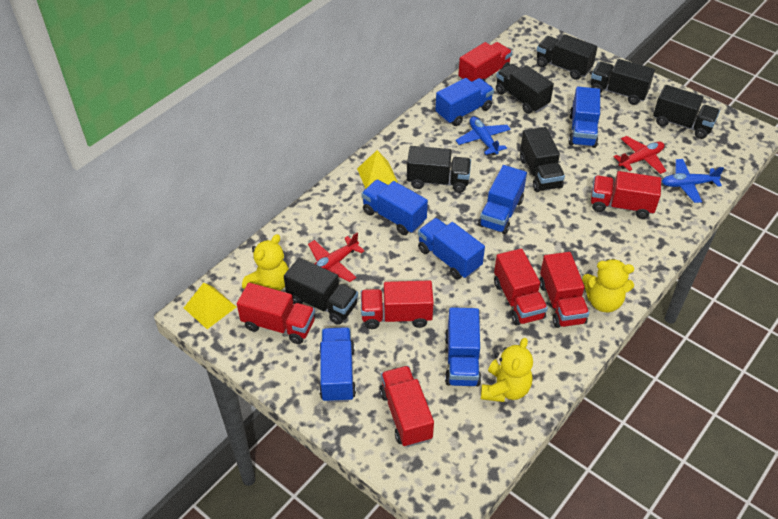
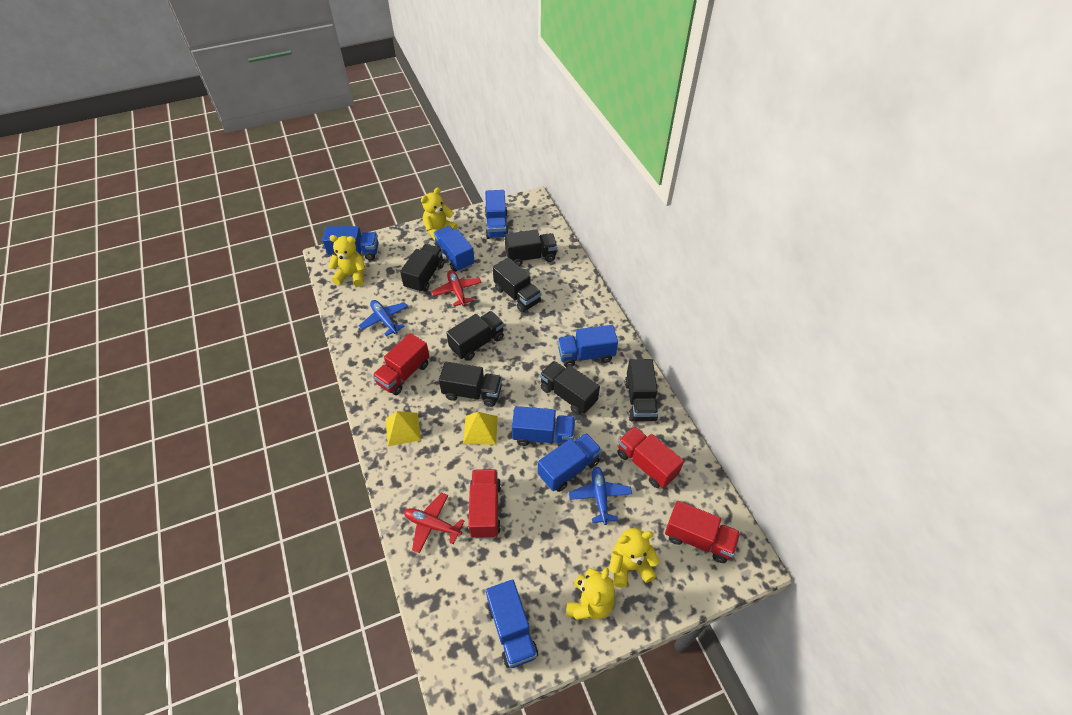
red truck: 7 -> 4
yellow teddy bear: 3 -> 4

